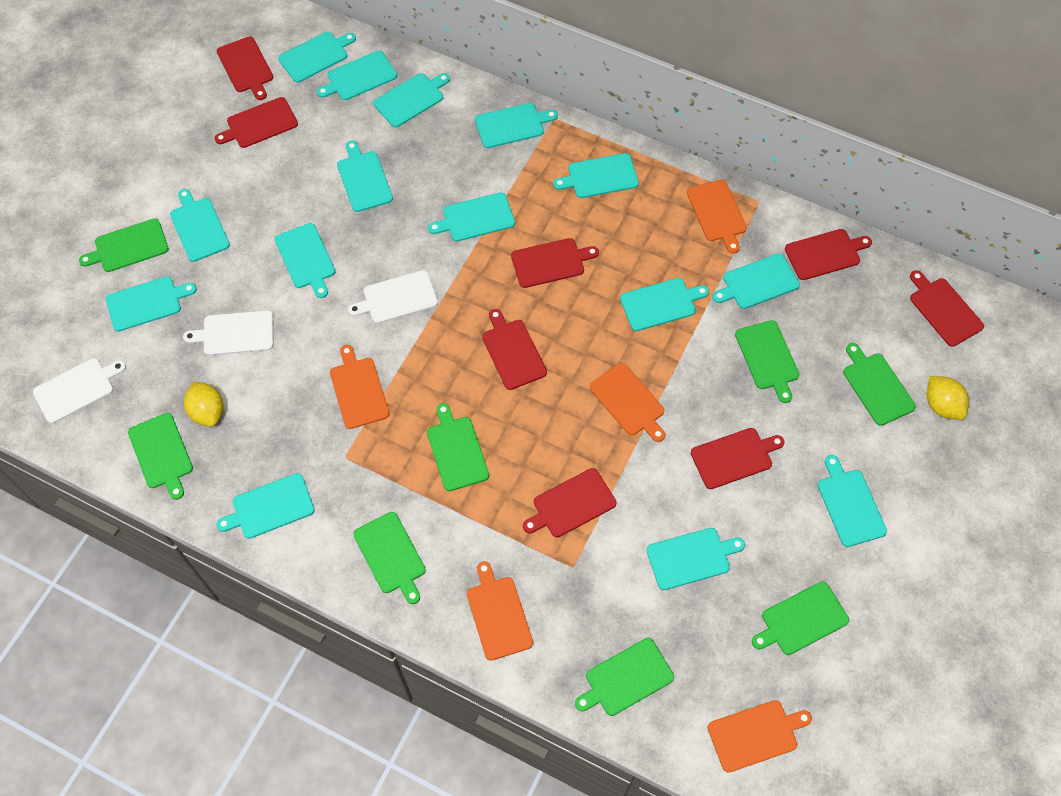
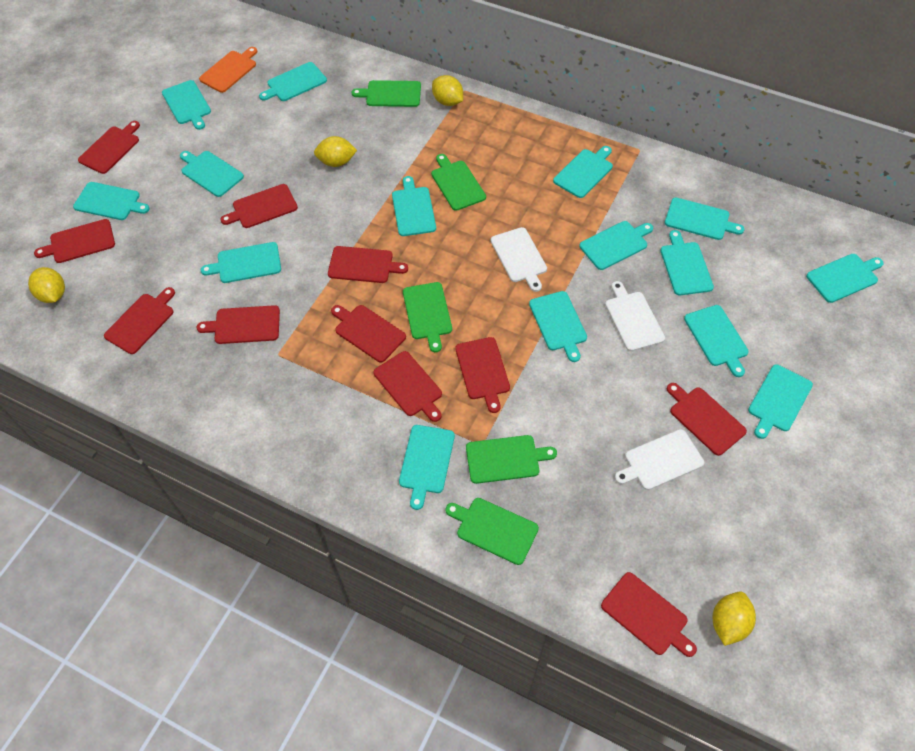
green cutting board: 8 -> 5
orange cutting board: 5 -> 1
red cutting board: 8 -> 11
yellow lemon: 2 -> 4

